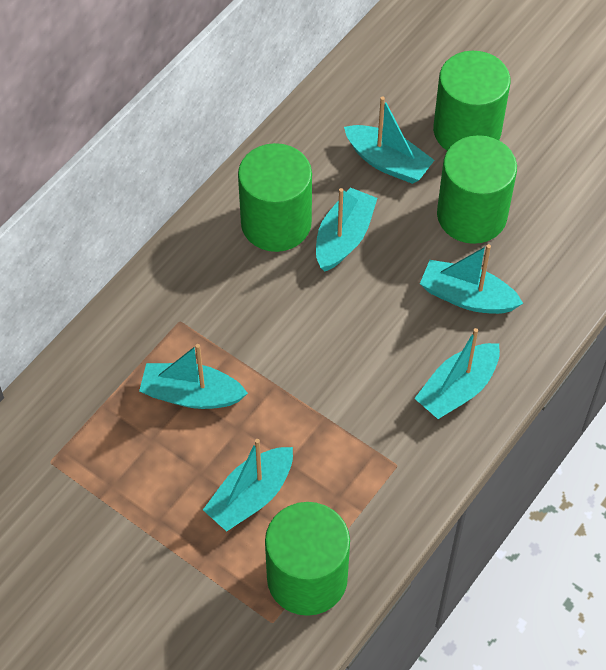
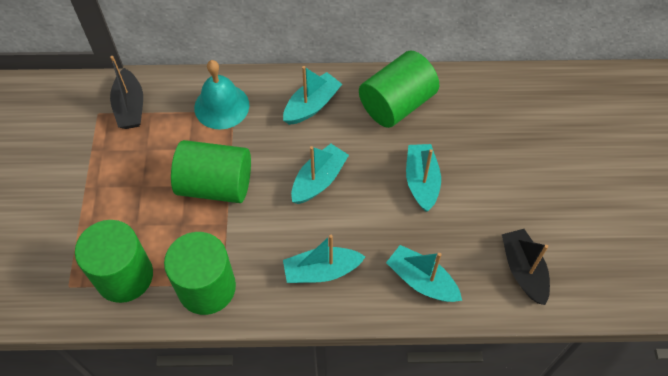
black boat: 0 -> 2
turquoise bell: 0 -> 1
turquoise boat: 6 -> 5

